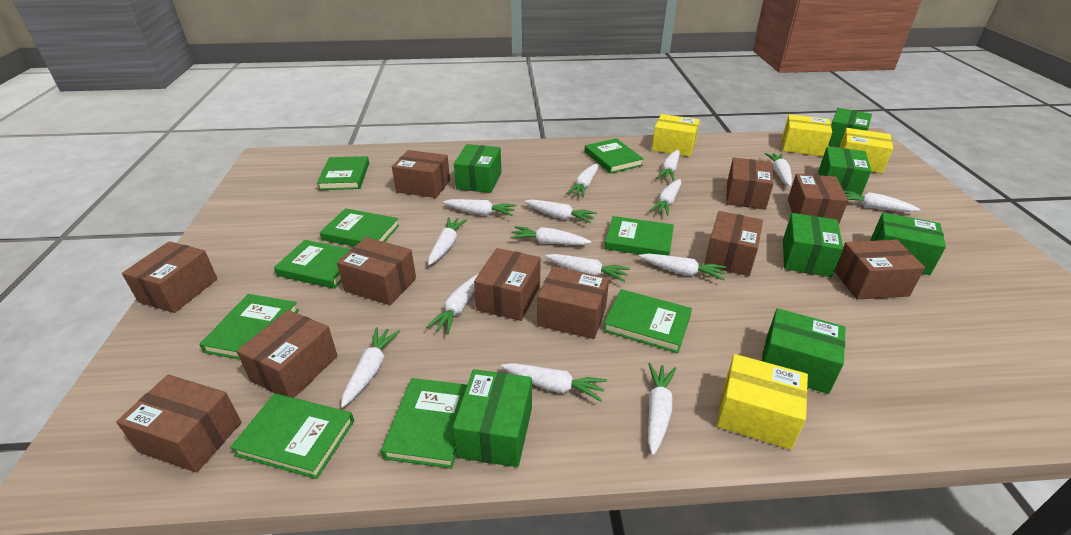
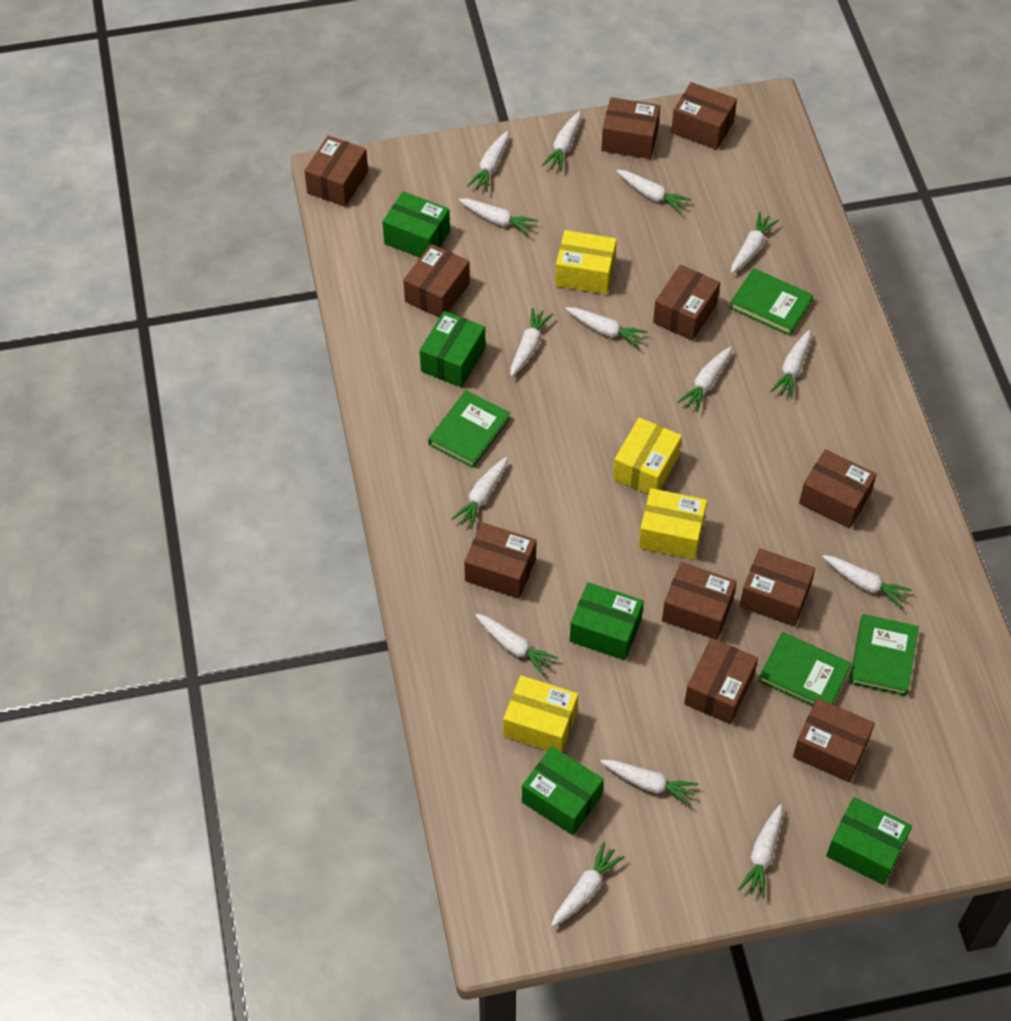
green book: 9 -> 4
green box: 7 -> 5

